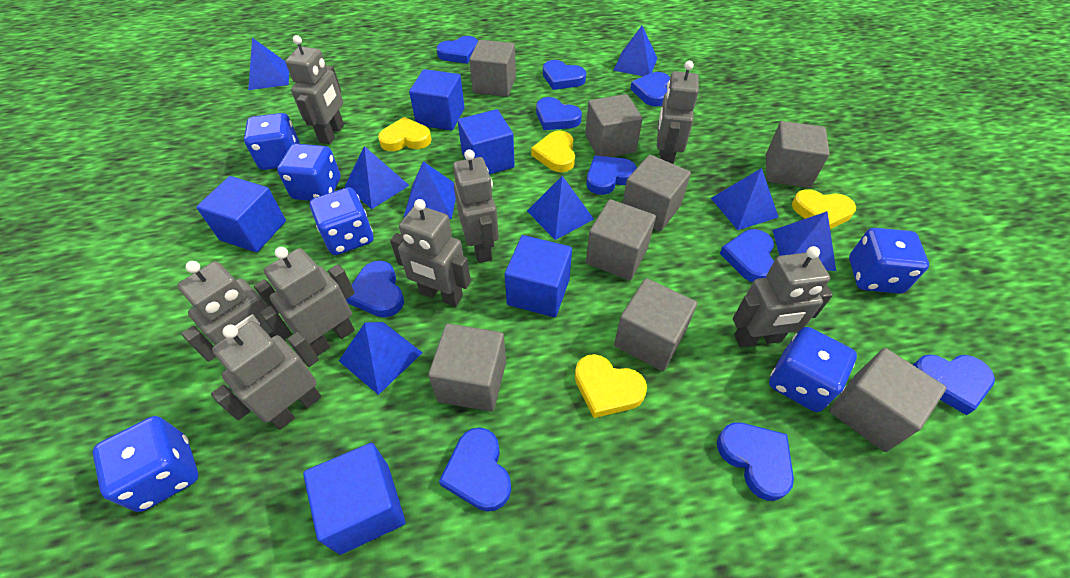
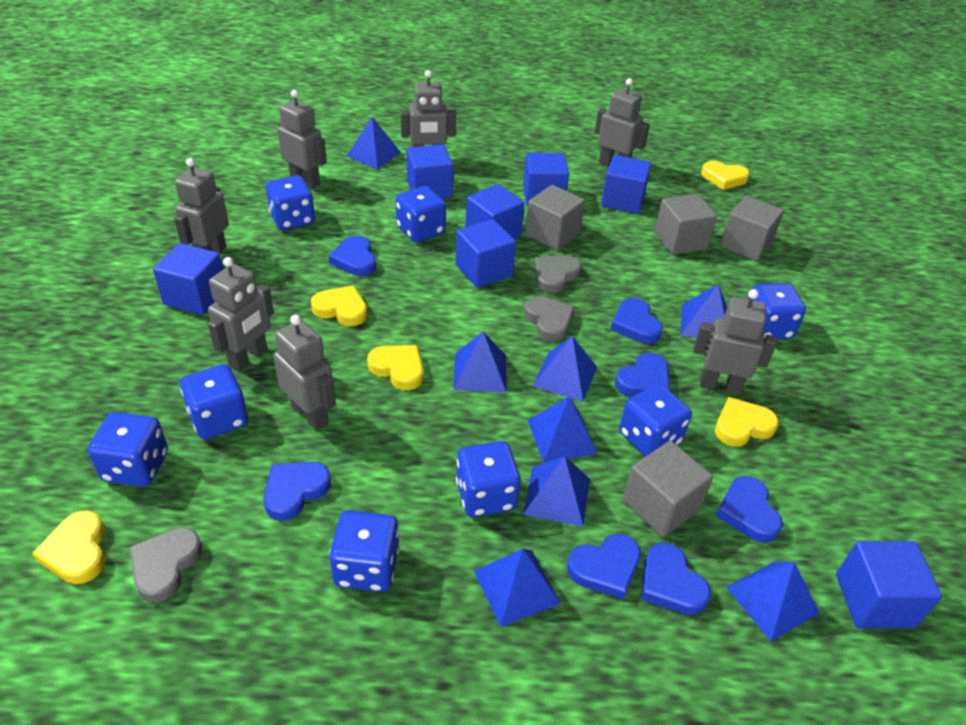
blue cube: 5 -> 7
blue dice: 6 -> 8
blue heart: 10 -> 7
grey cube: 8 -> 4
grey heart: 0 -> 3
grey robot: 8 -> 7
yellow heart: 4 -> 5

